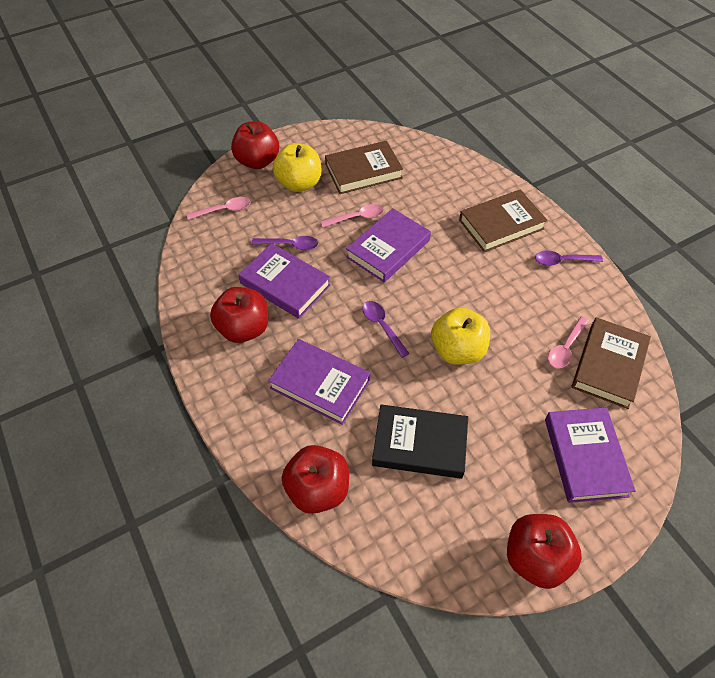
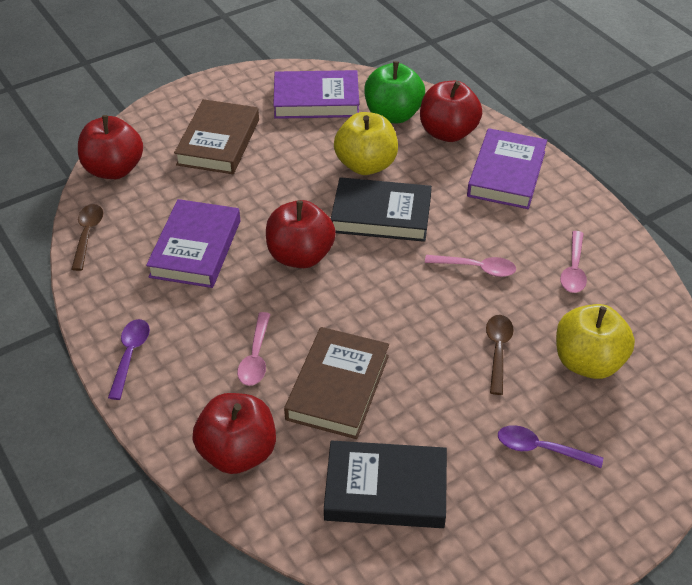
black book: 1 -> 2
brown book: 3 -> 2
brown spoon: 0 -> 2
green apple: 0 -> 1
purple book: 4 -> 3
purple spoon: 3 -> 2

